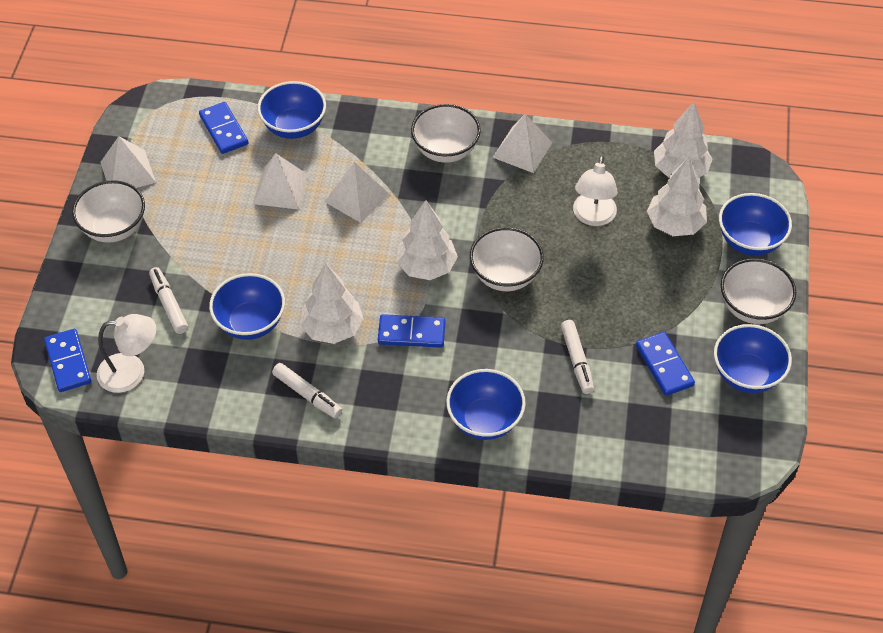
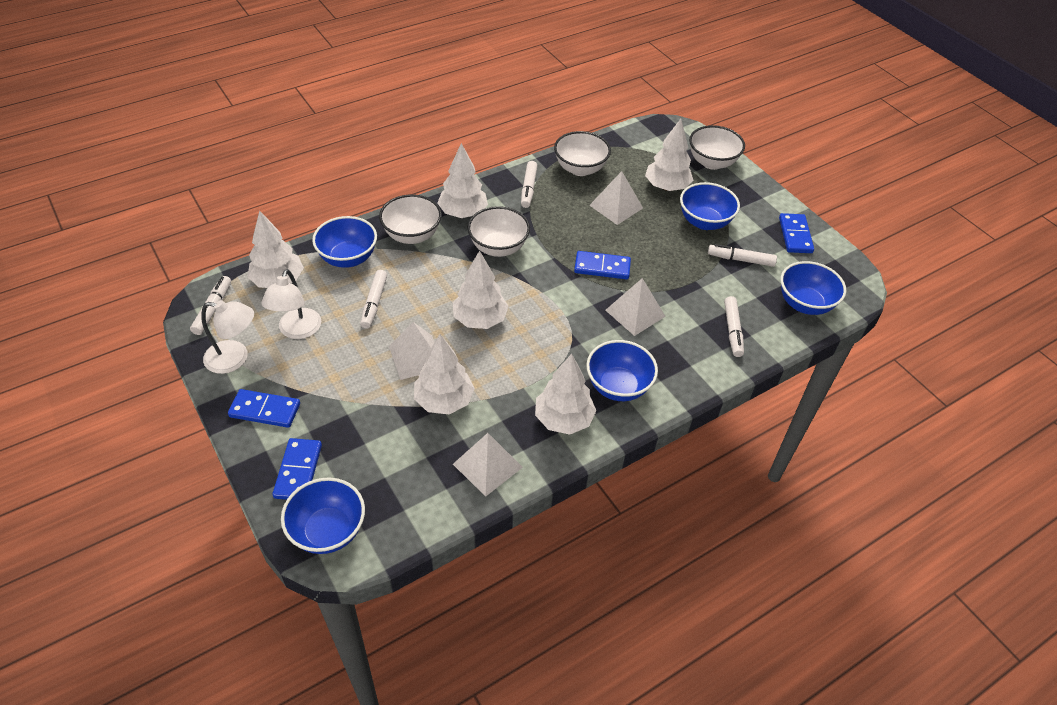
white marker: 3 -> 5
white tree: 4 -> 6

